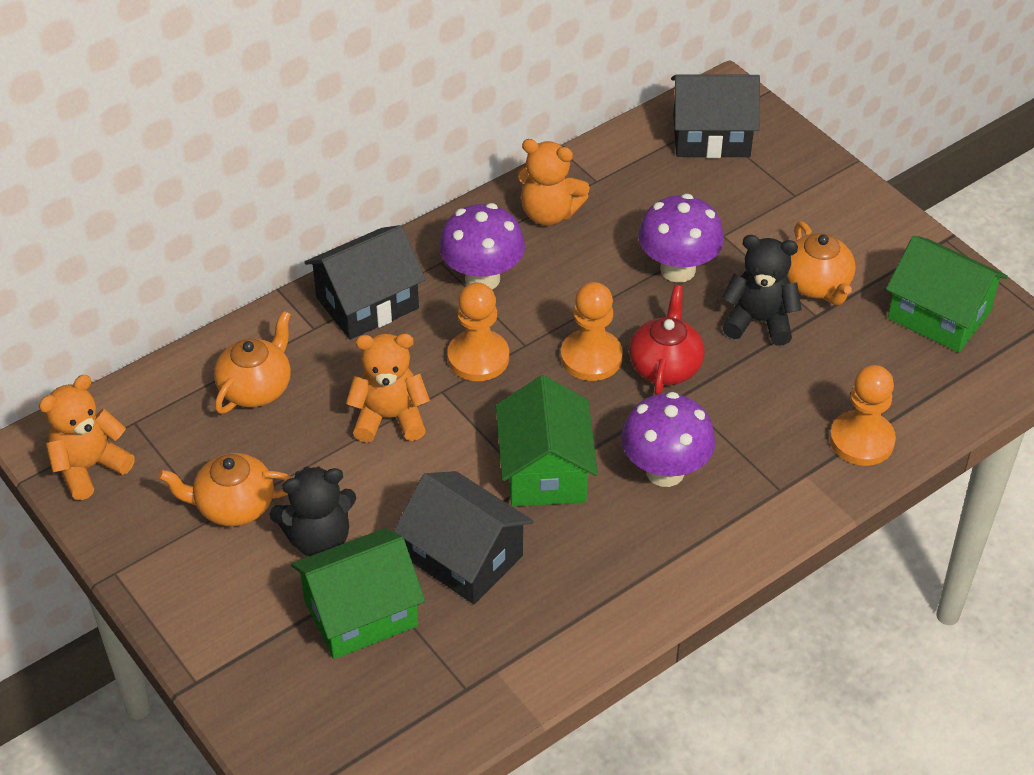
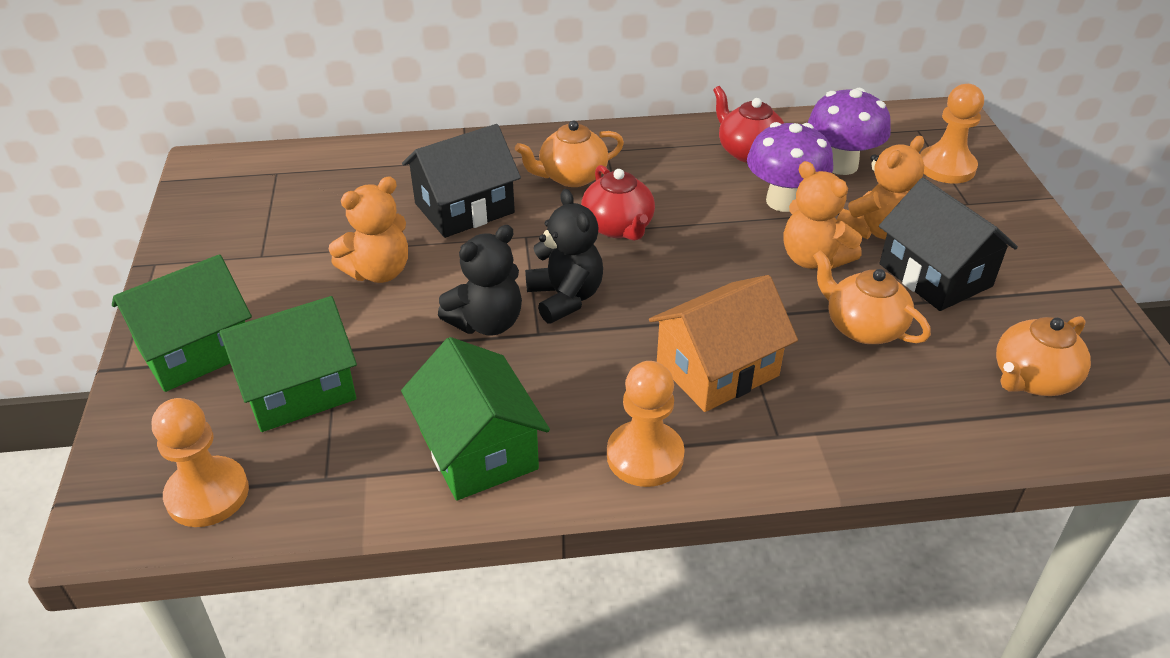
black house: 3 -> 2
orange house: 0 -> 1
purple mushroom: 3 -> 2
red teapot: 1 -> 2

